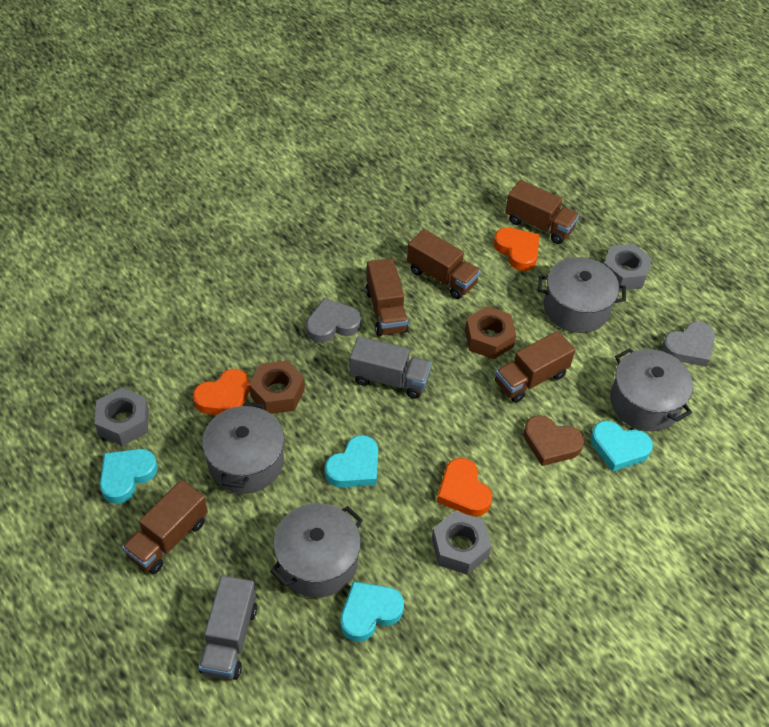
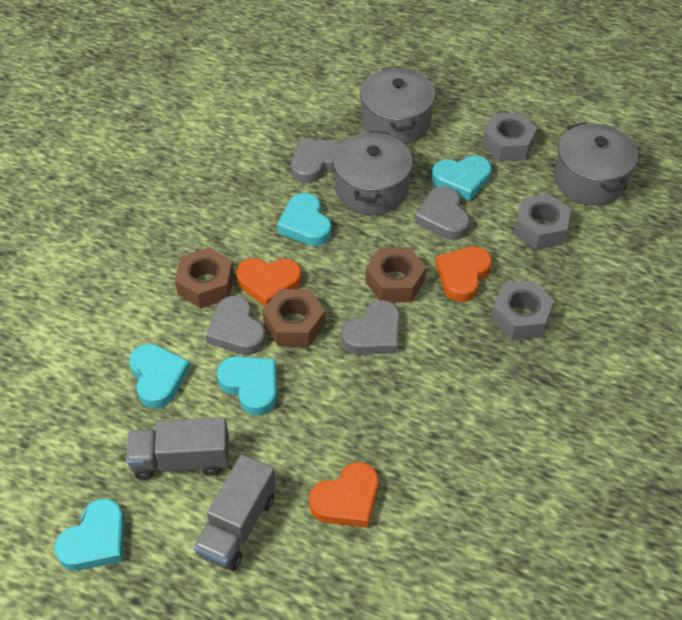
brown heart: 1 -> 0
brown nut: 2 -> 3
brown truck: 5 -> 0
grey heart: 2 -> 4
grey pot: 4 -> 3
turquoise heart: 4 -> 5

